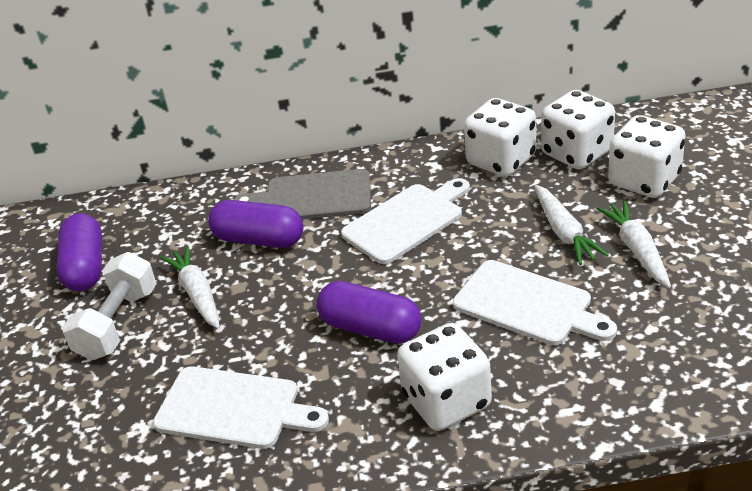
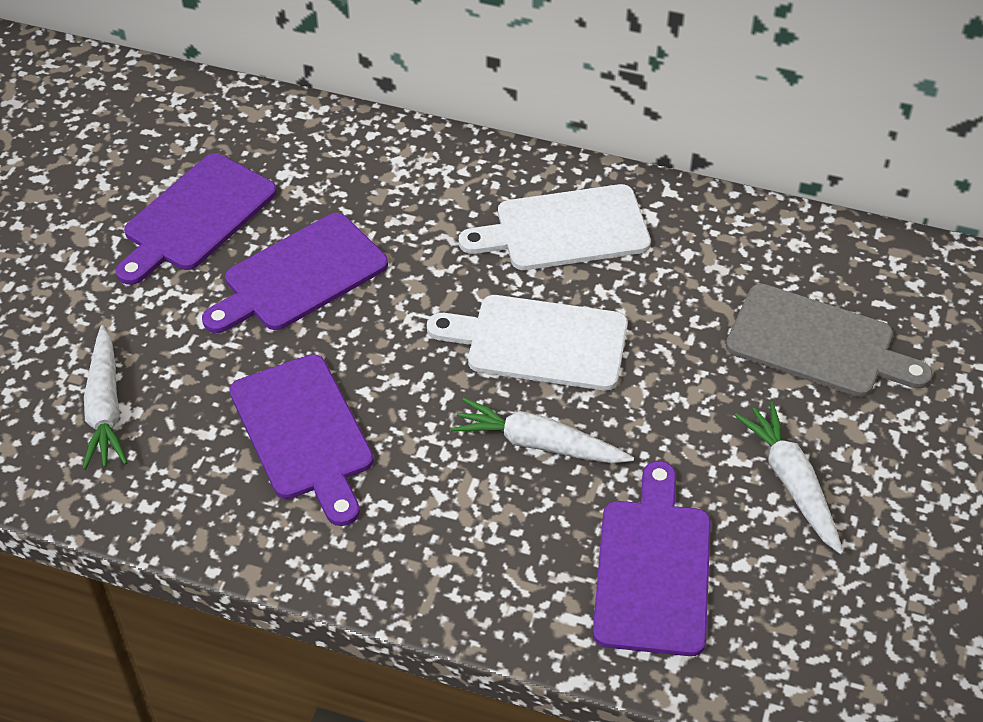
purple capsule: 3 -> 0
purple cutting board: 0 -> 4
white cutting board: 3 -> 2
white dice: 4 -> 0
white dumbbell: 1 -> 0

